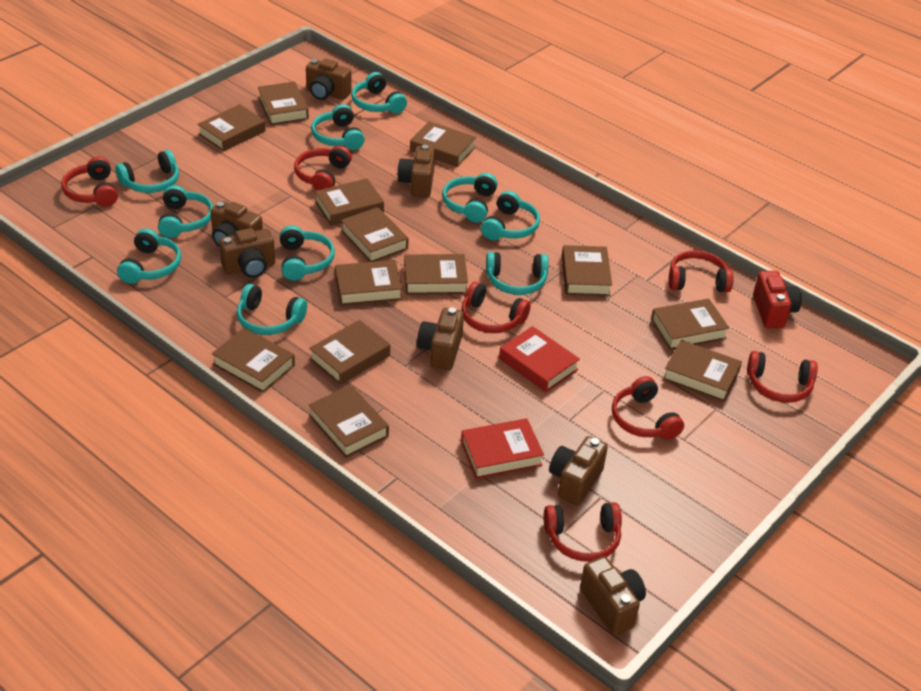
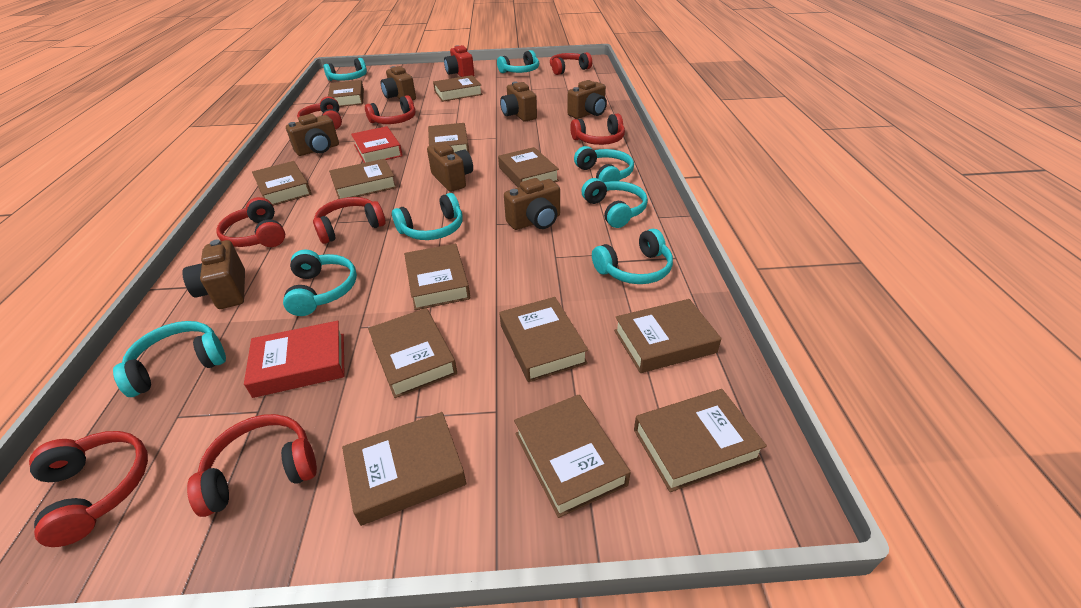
red headphones: 7 -> 8
turquoise headphones: 10 -> 8

